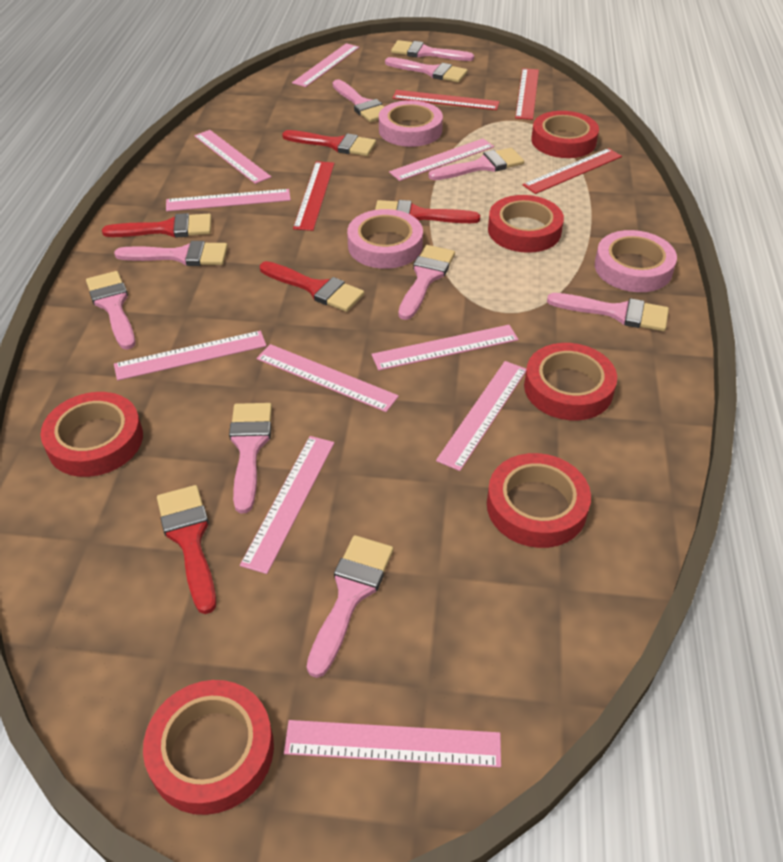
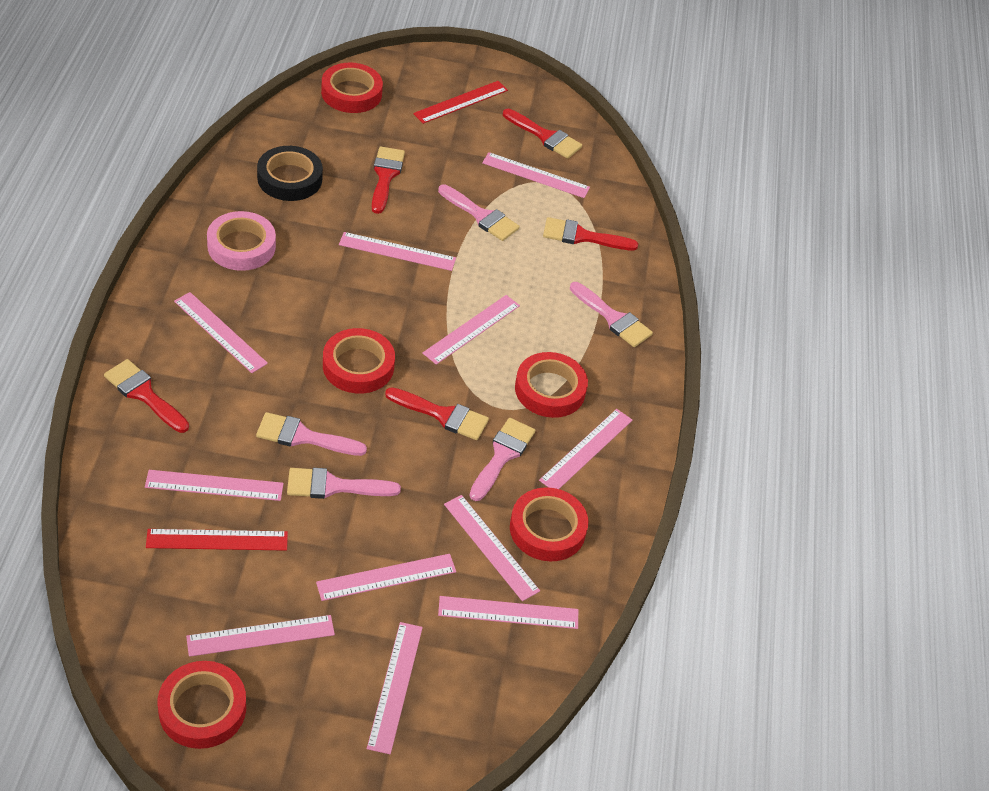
black tape: 0 -> 1
pink brush: 10 -> 5
pink ruler: 10 -> 11
pink tape: 3 -> 1
red ruler: 4 -> 2
red tape: 6 -> 5

